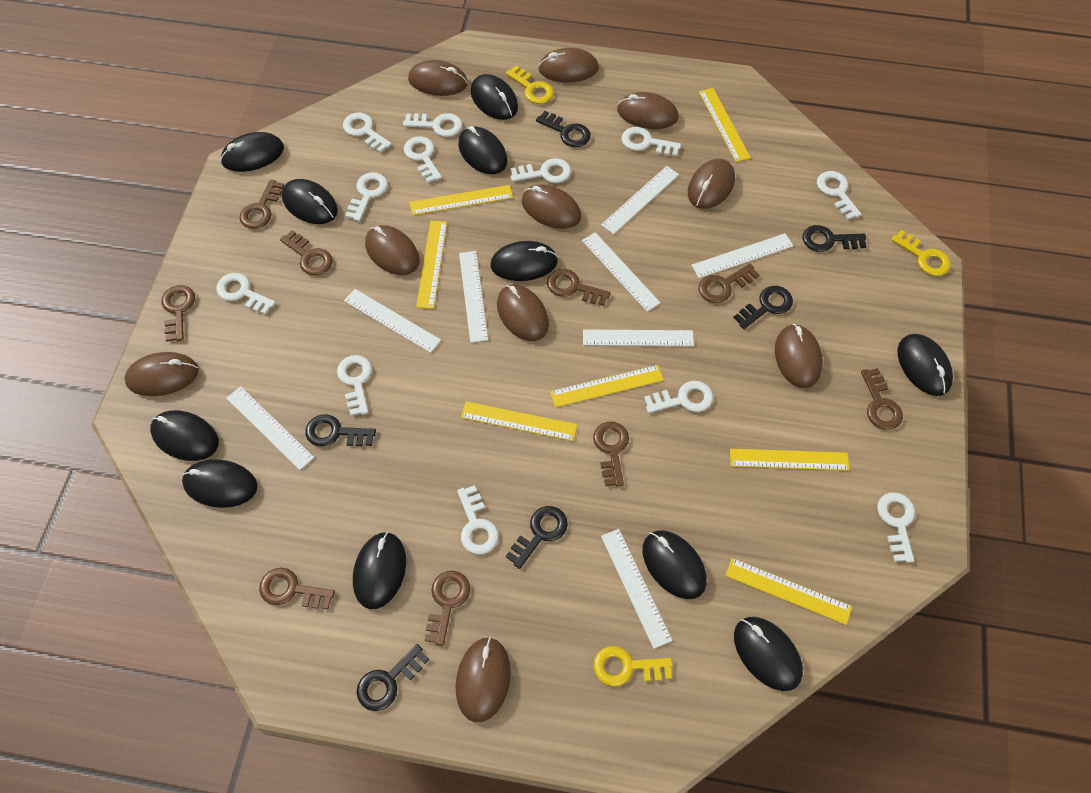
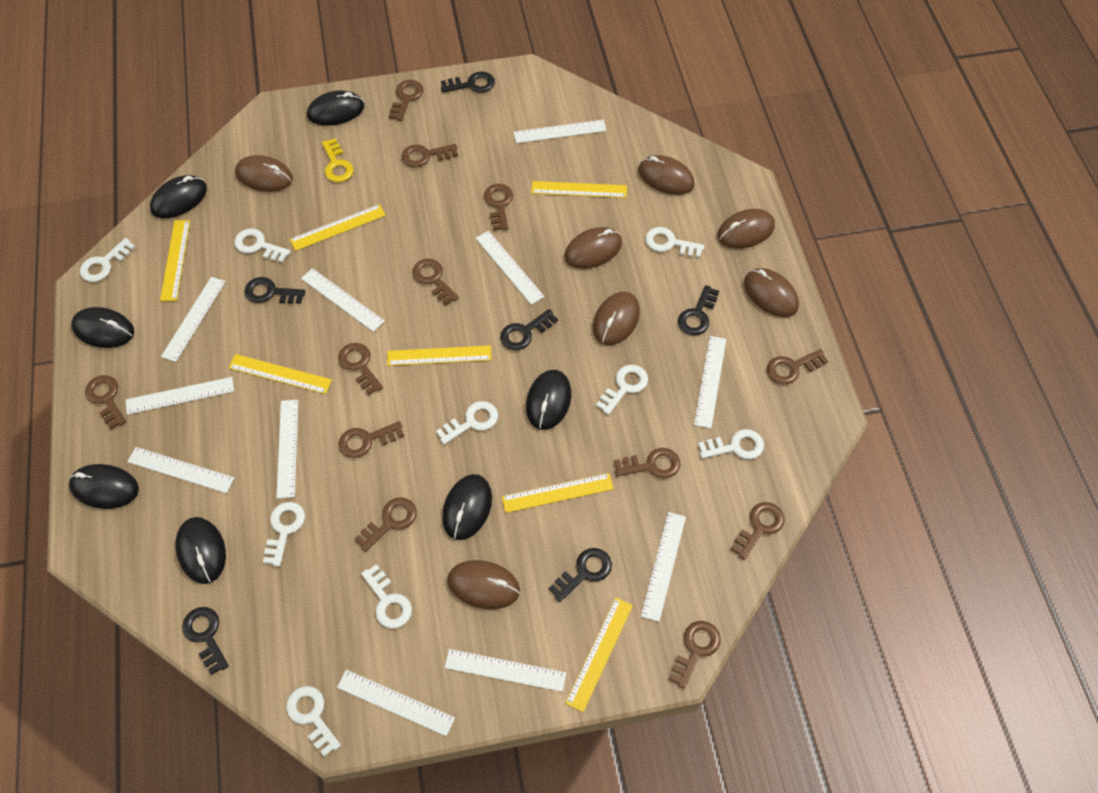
black mouse: 11 -> 7
brown key: 9 -> 12
brown mouse: 10 -> 7
white key: 12 -> 9
white ruler: 8 -> 11
yellow key: 3 -> 1

